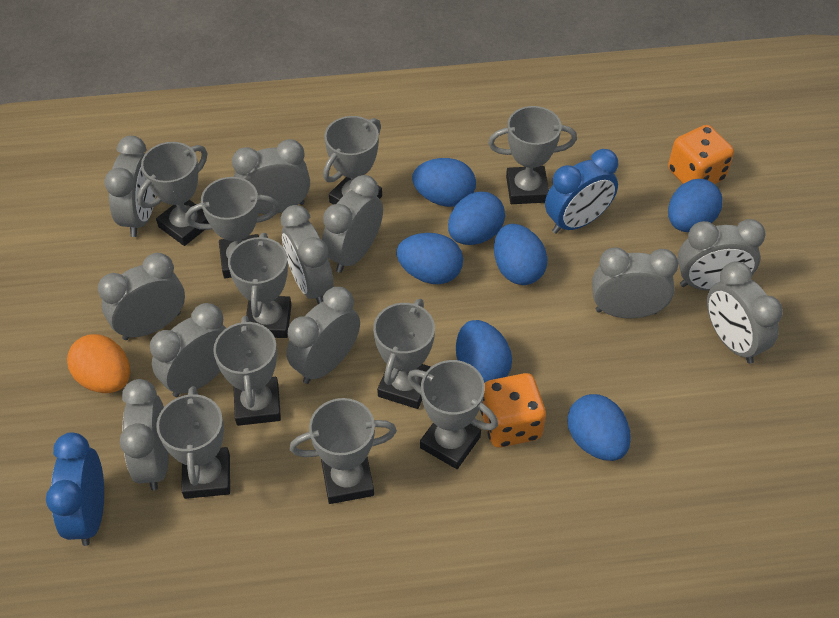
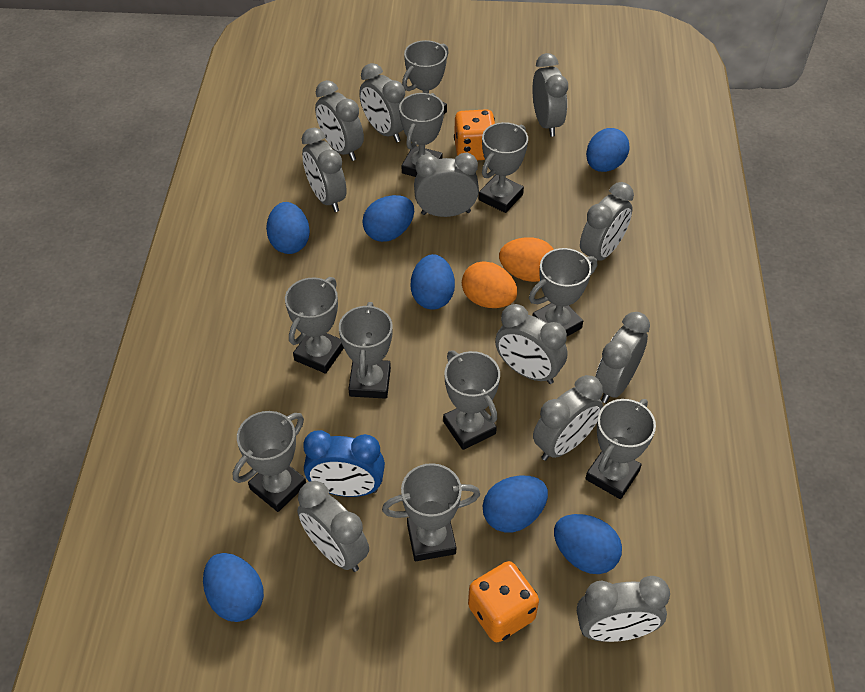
blue clock: 2 -> 1
orange egg: 1 -> 2

